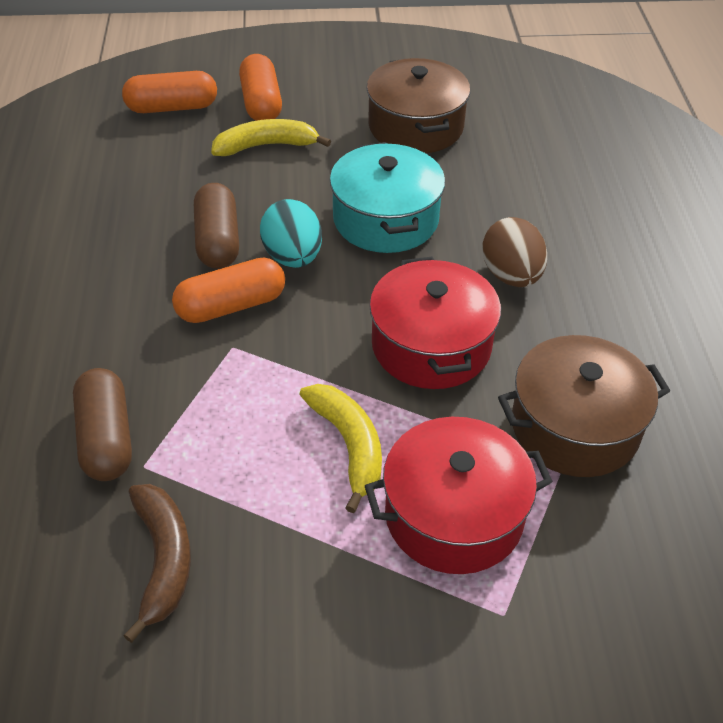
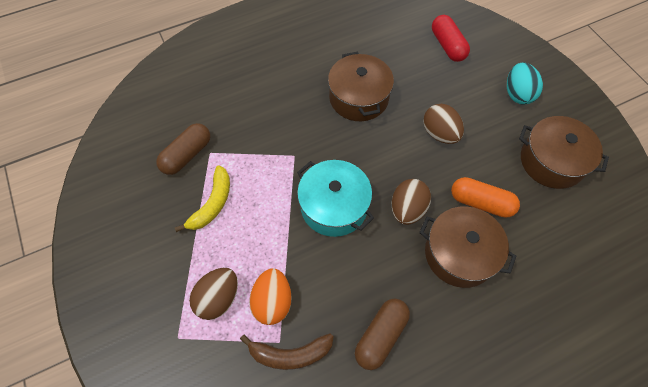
brown egg: 1 -> 3
brown pot: 2 -> 3
orange capsule: 3 -> 1
orange egg: 0 -> 1
red capsule: 0 -> 1
red pot: 2 -> 0
yellow banana: 2 -> 1

